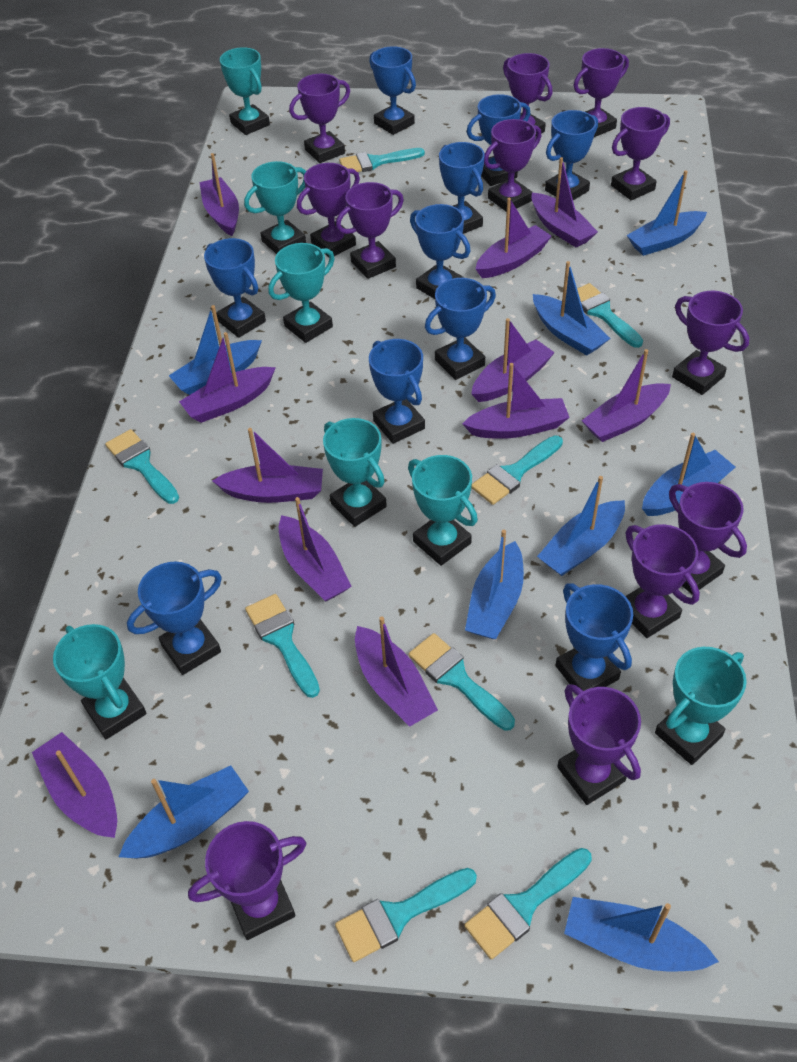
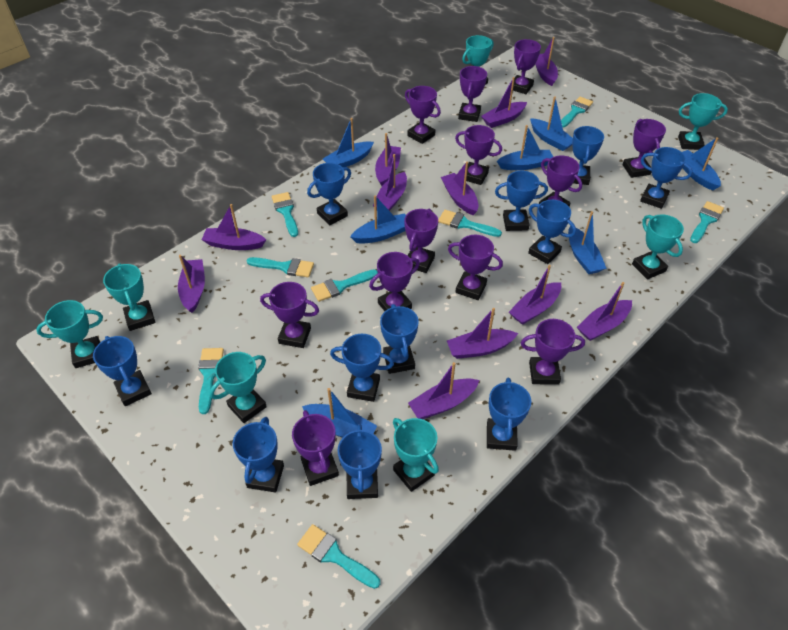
blue boat: 8 -> 7
blue trophy: 10 -> 11

